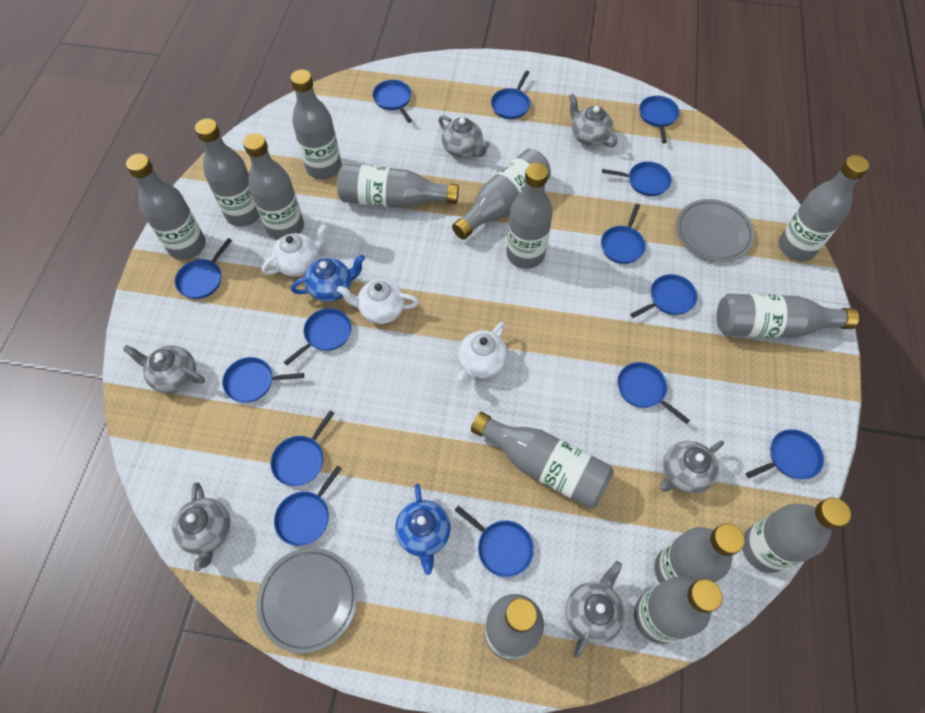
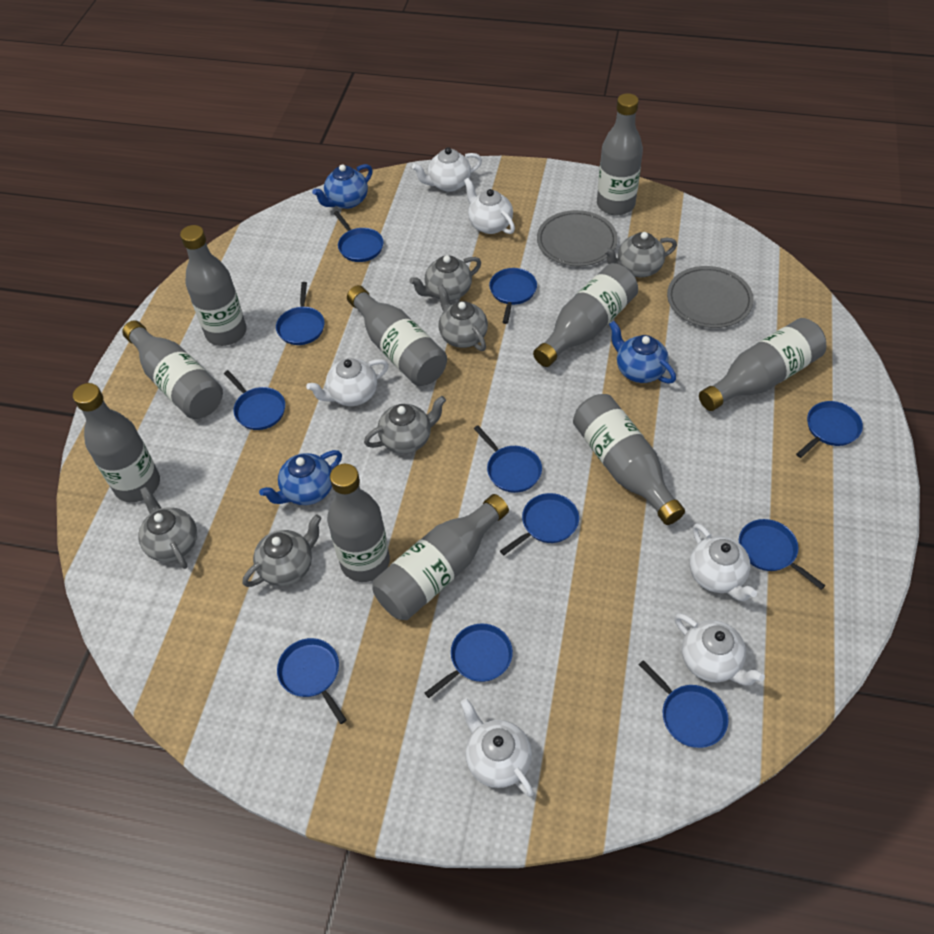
blue pan: 14 -> 11
blue teapot: 2 -> 3
grey bottle: 14 -> 10
white teapot: 3 -> 6

